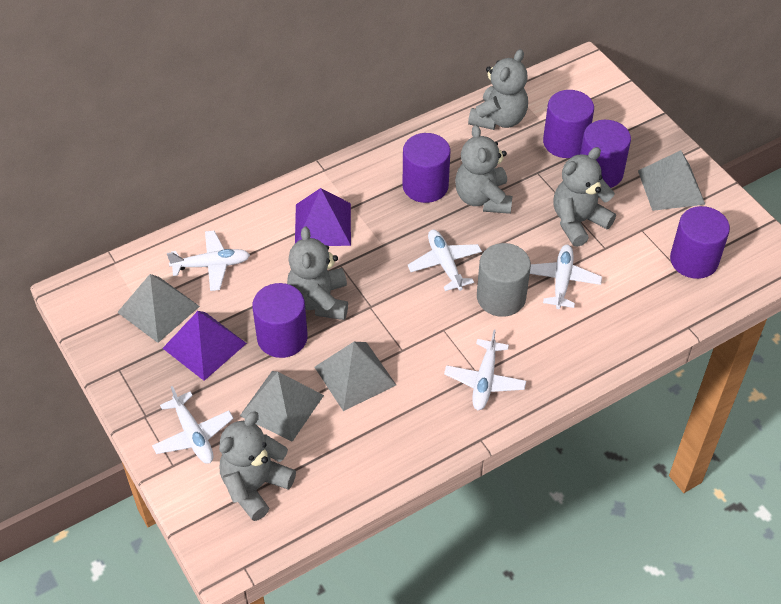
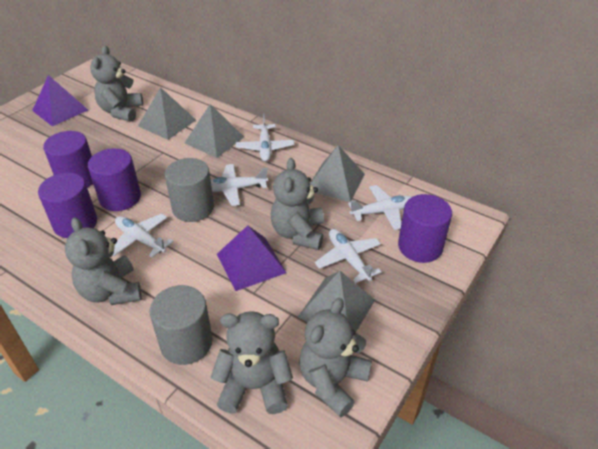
grey cylinder: 1 -> 2
purple cylinder: 5 -> 4

